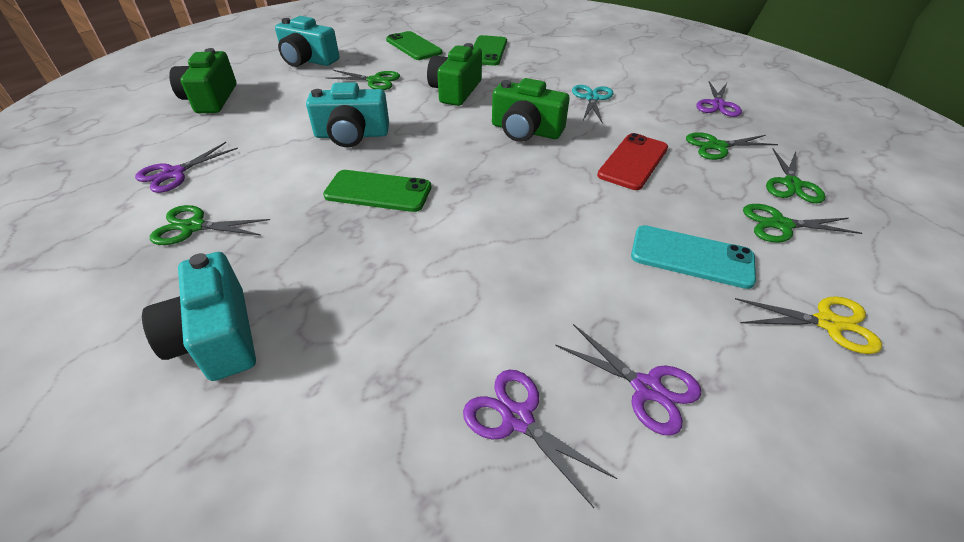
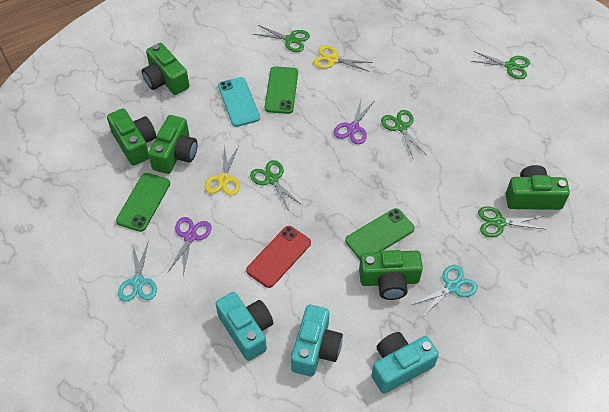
green camera: 3 -> 5
purple scissors: 4 -> 2
turquoise scissors: 1 -> 2
yellow scissors: 1 -> 2

